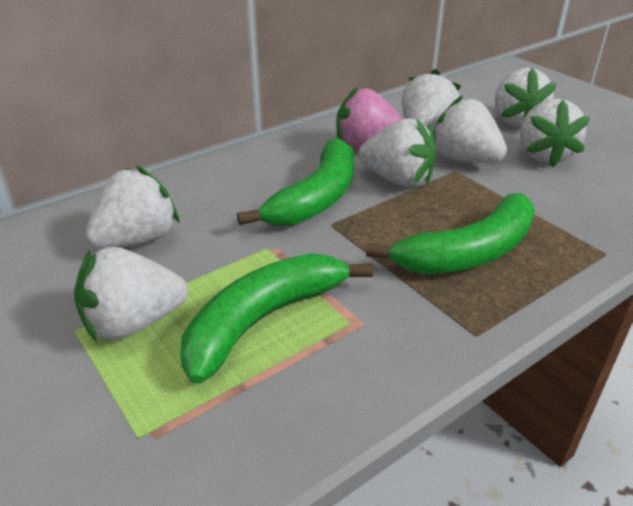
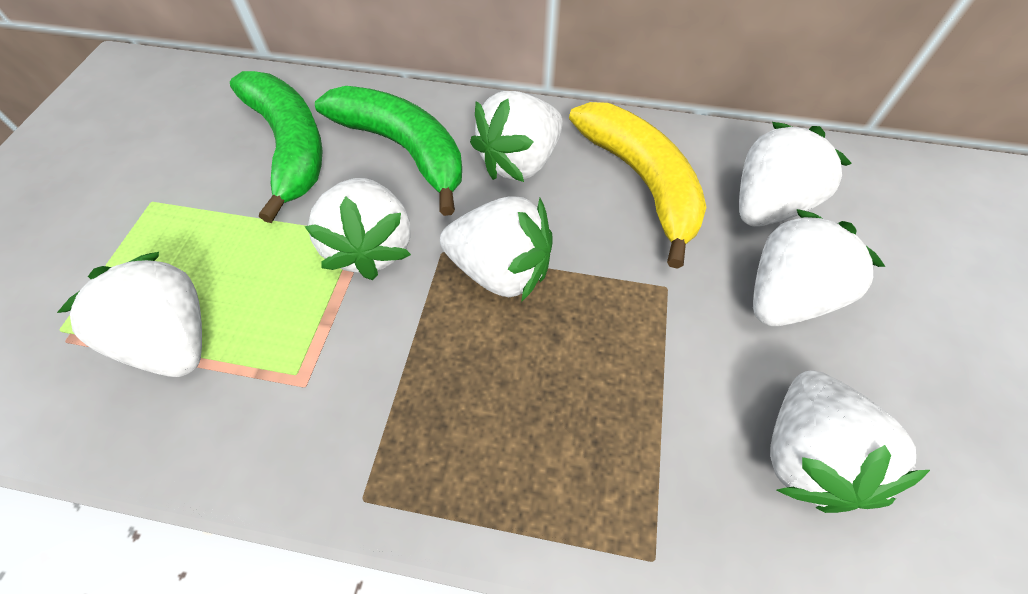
green banana: 3 -> 2
pink strawberry: 1 -> 0
yellow banana: 0 -> 1

